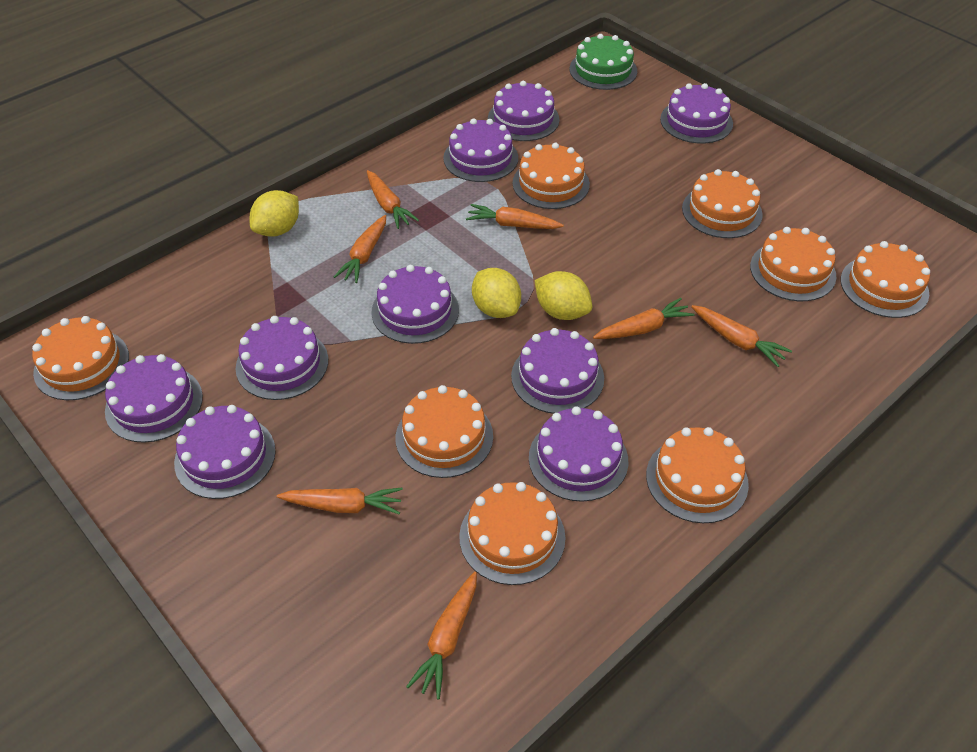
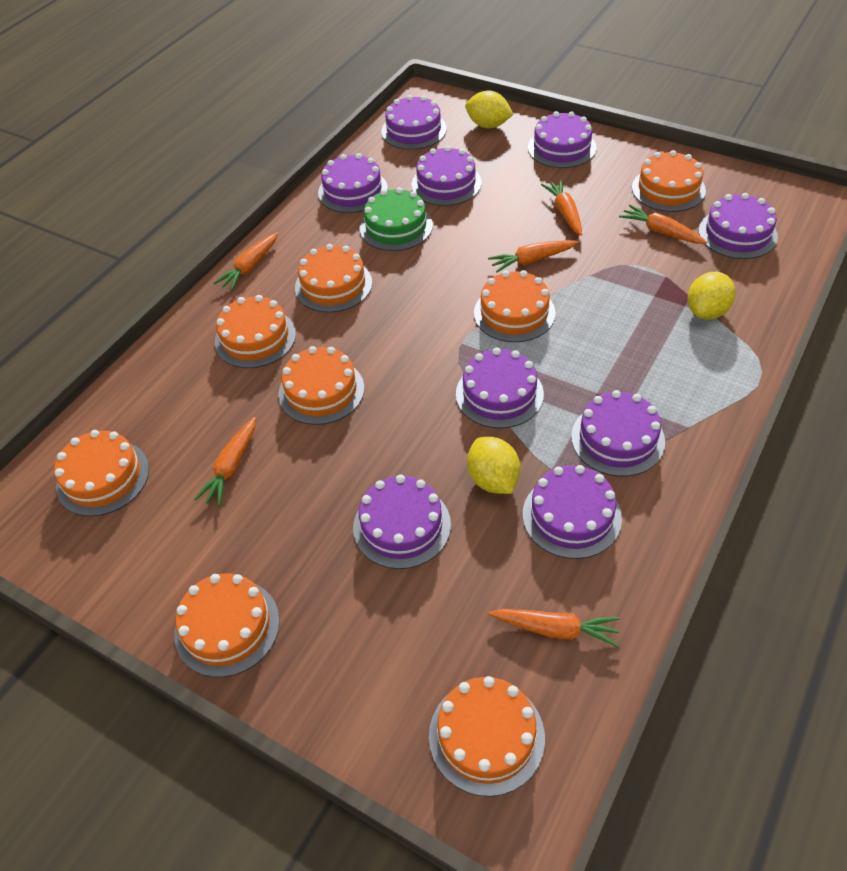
orange carrot: 7 -> 6

